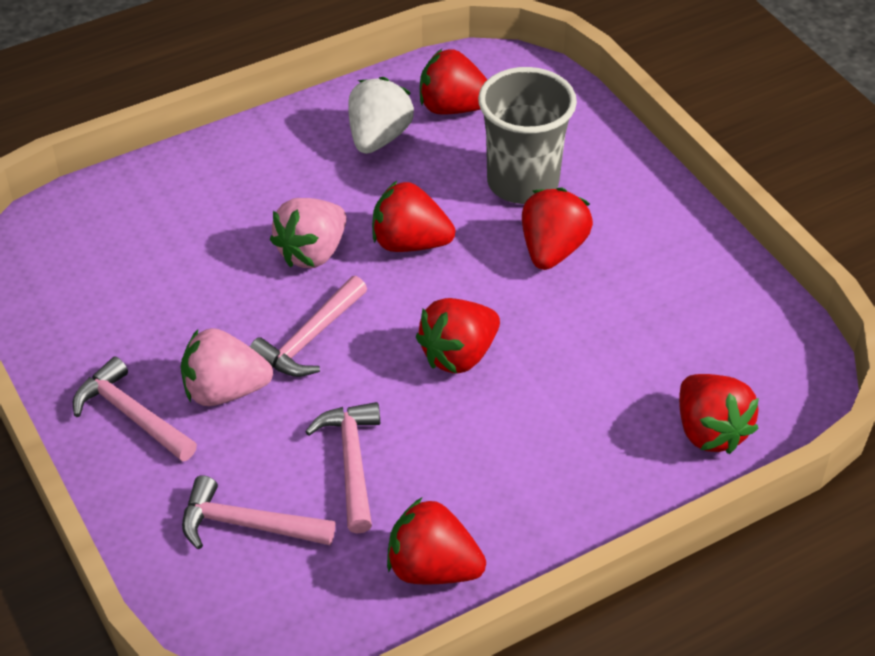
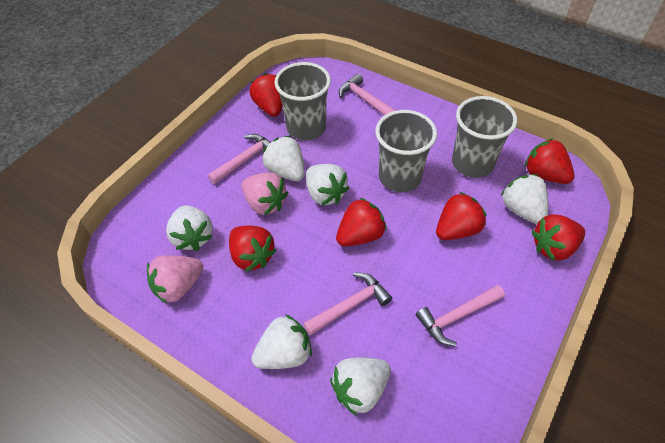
grey cup: 1 -> 3
white strawberry: 1 -> 6

